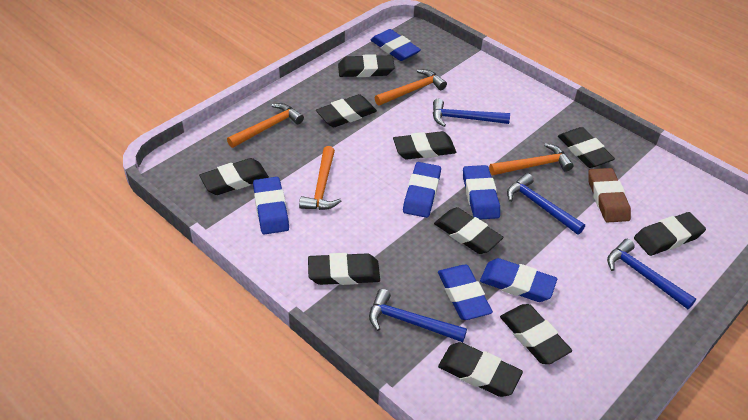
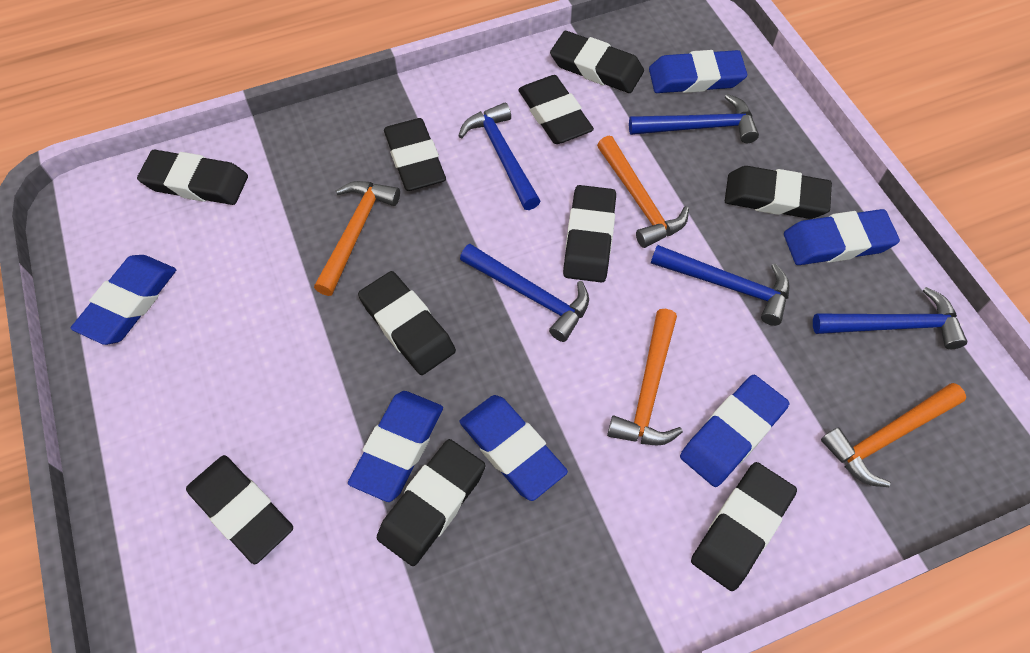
blue hammer: 4 -> 5
brown eraser: 1 -> 0

